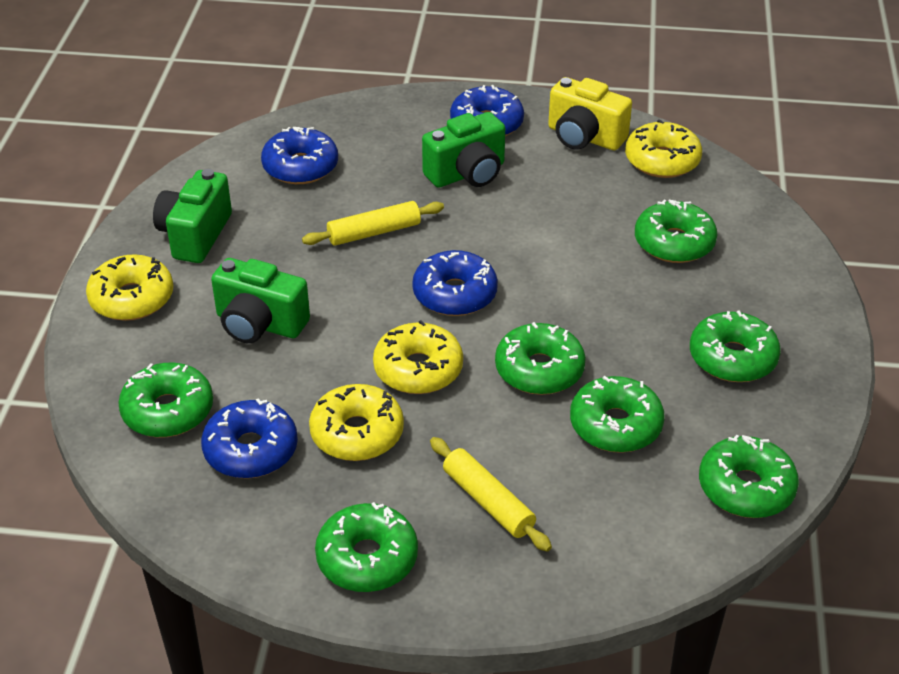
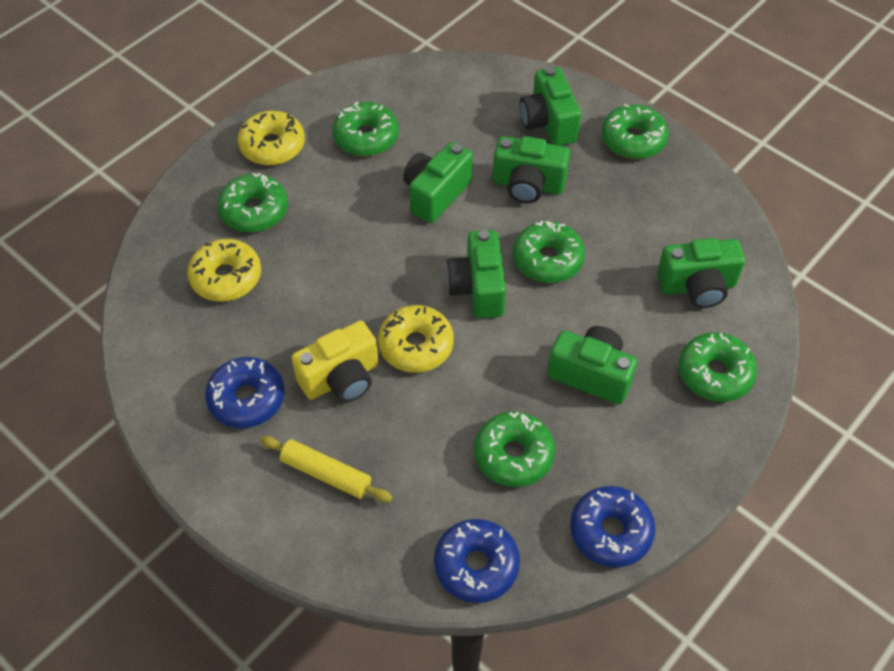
blue donut: 4 -> 3
green camera: 3 -> 6
green donut: 7 -> 6
yellow donut: 4 -> 3
yellow rolling pin: 2 -> 1

